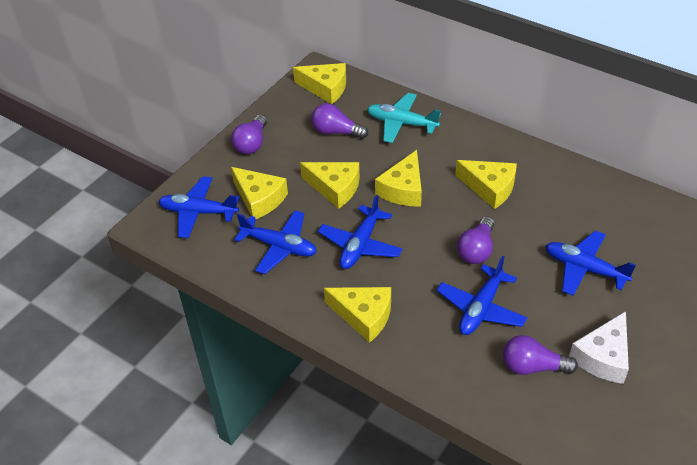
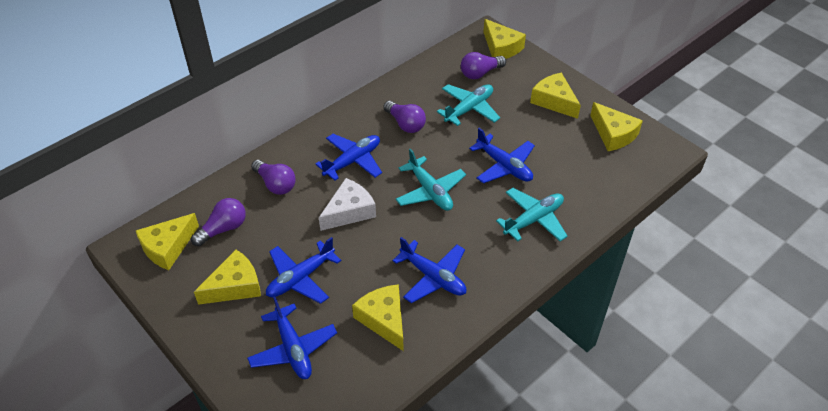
turquoise plane: 1 -> 3

